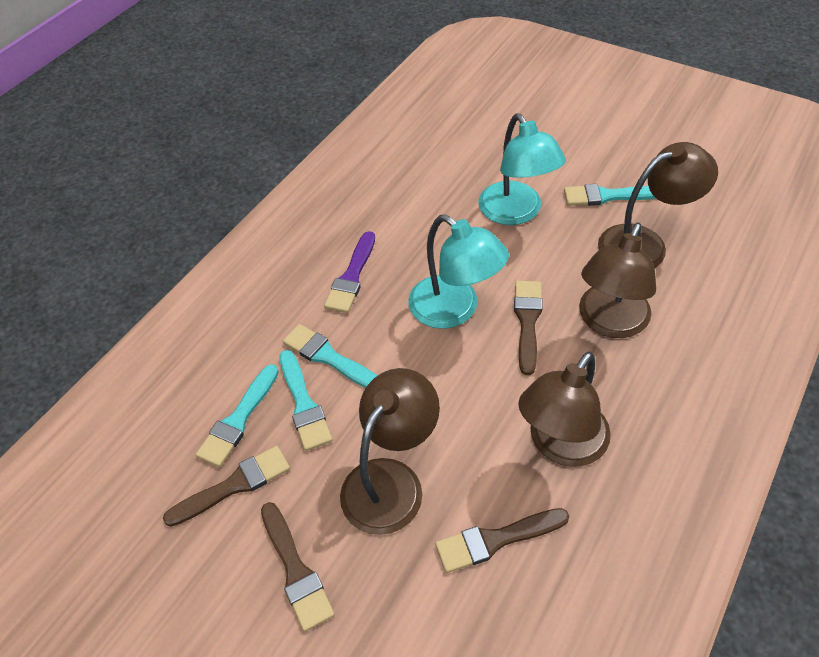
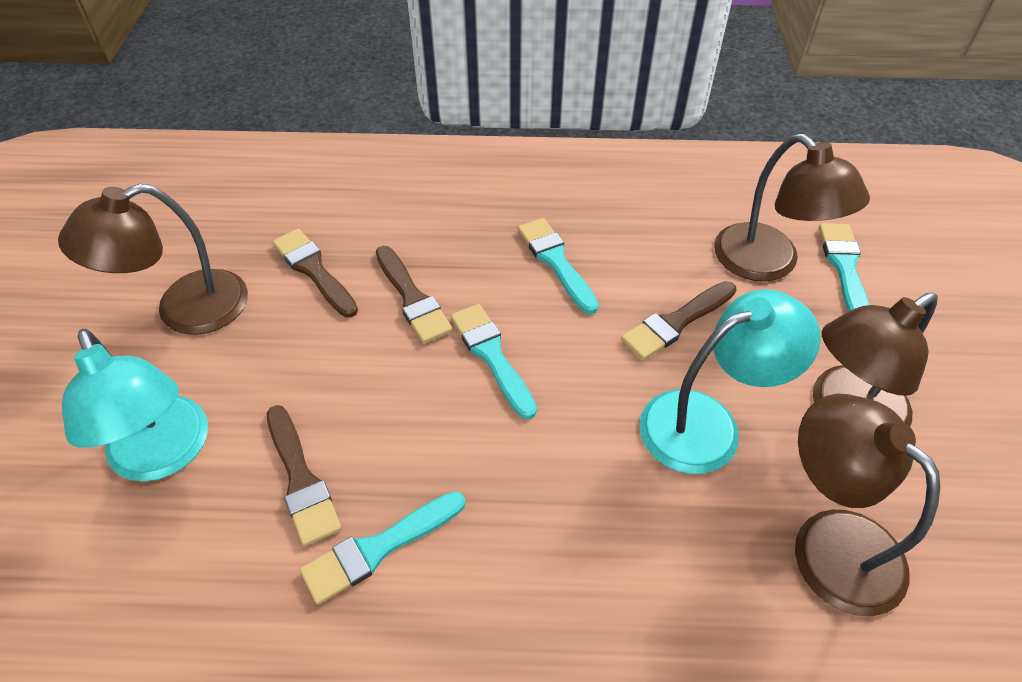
purple brush: 1 -> 0

